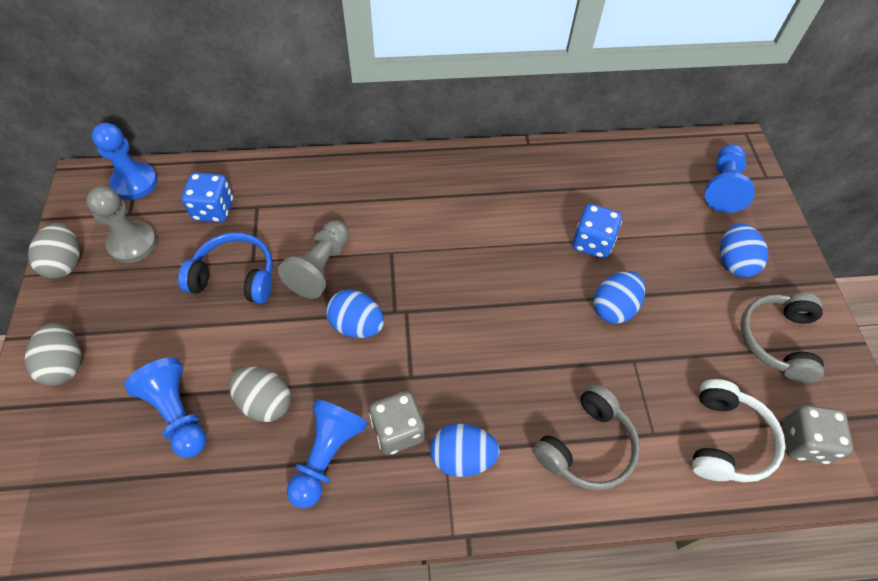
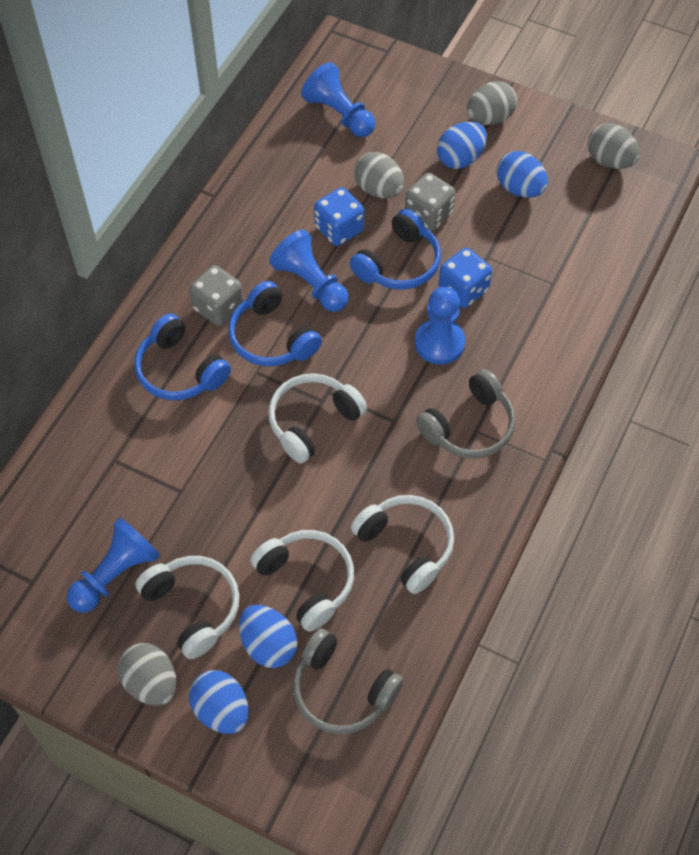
blue headphones: 1 -> 3
grey egg: 3 -> 4
grey pawn: 2 -> 0
white headphones: 1 -> 4

